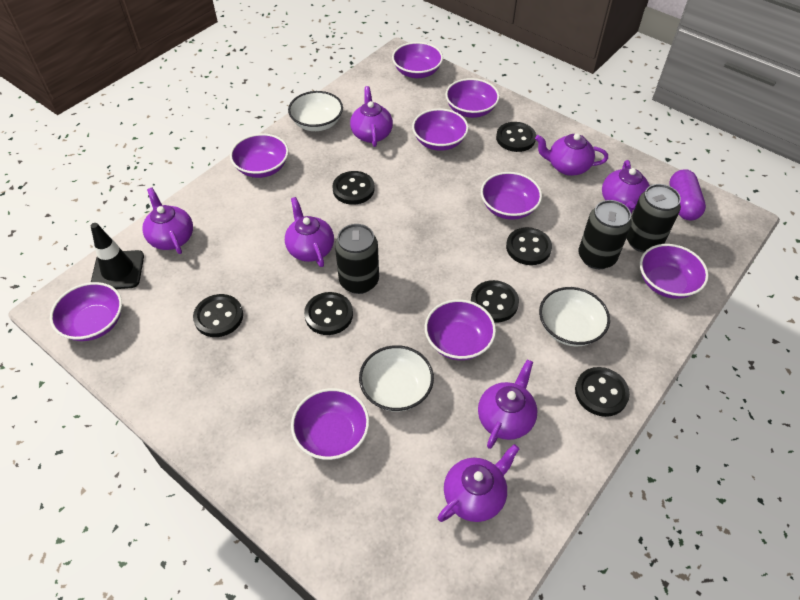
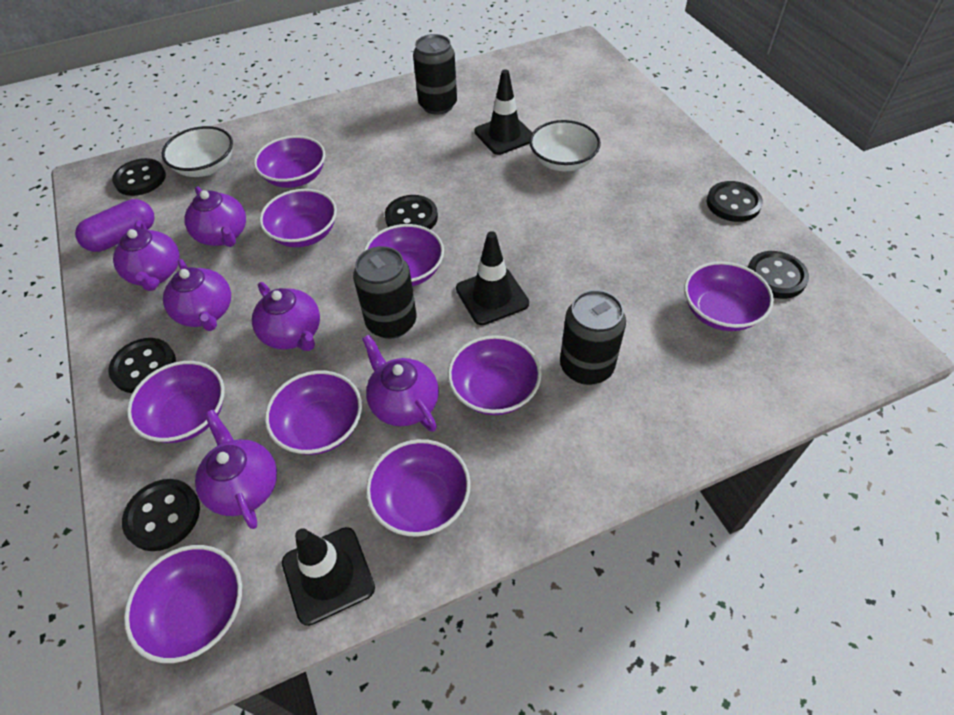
black button: 7 -> 6
black traffic cone: 1 -> 3
purple teapot: 7 -> 6
white bowl: 3 -> 2

